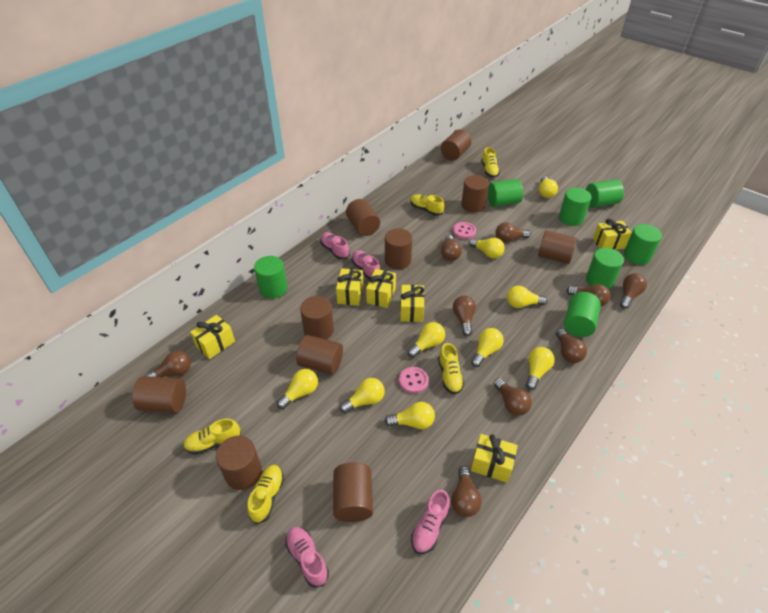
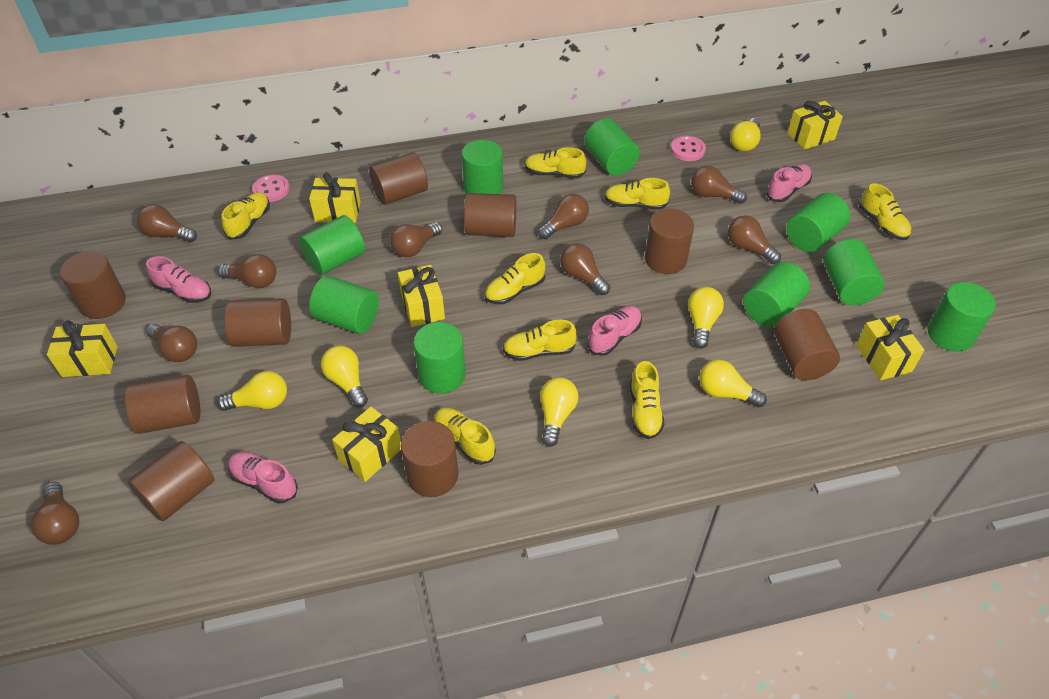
brown cylinder: 10 -> 9
green cylinder: 7 -> 9
yellow light bulb: 9 -> 6
yellow shoe: 5 -> 8

